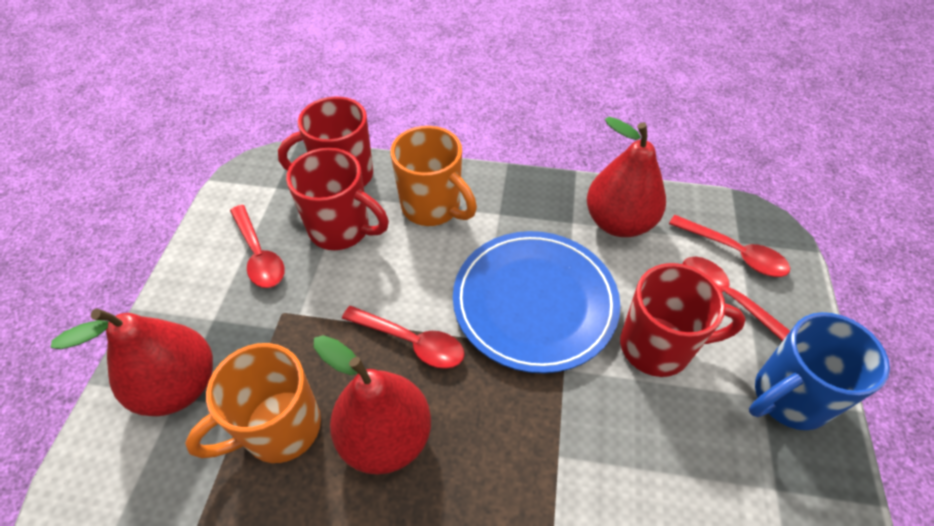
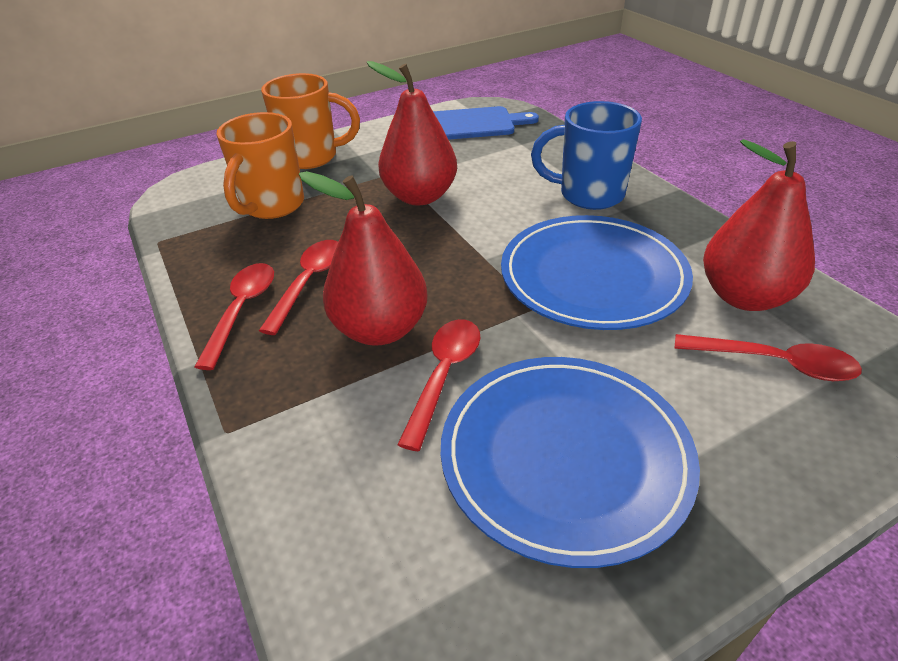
blue cutting board: 0 -> 1
blue plate: 1 -> 2
red mug: 3 -> 0

